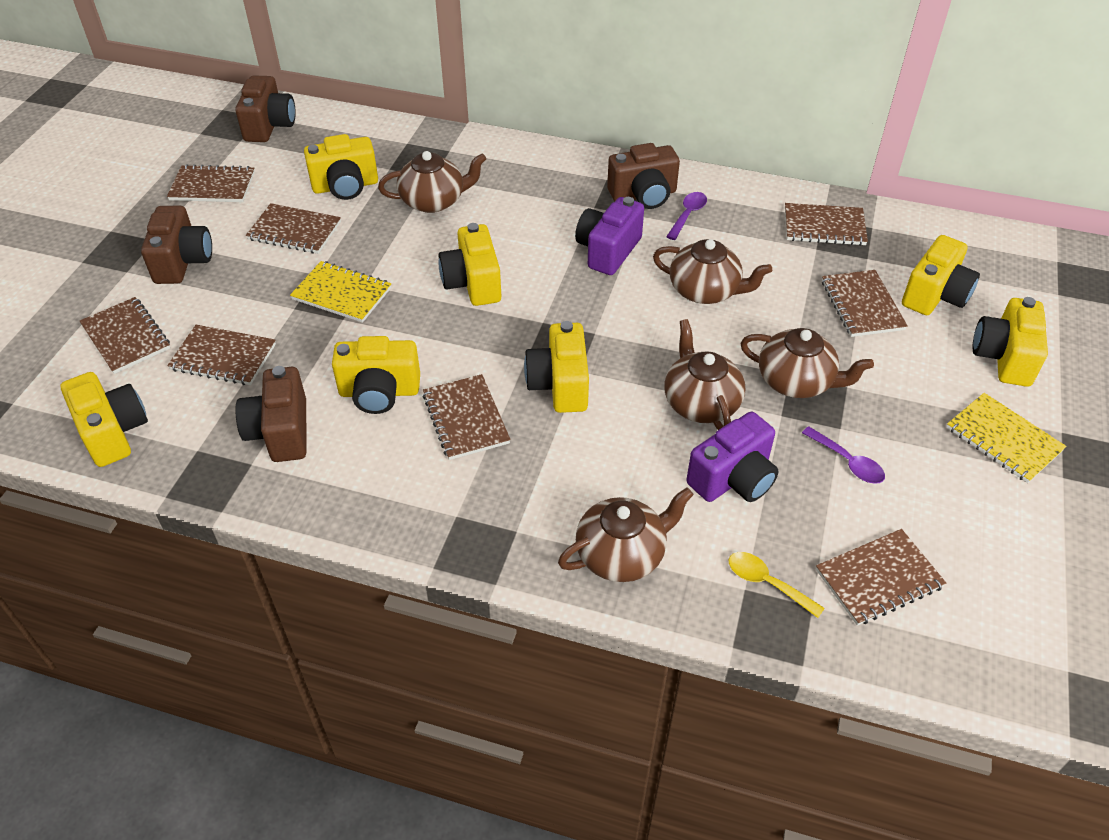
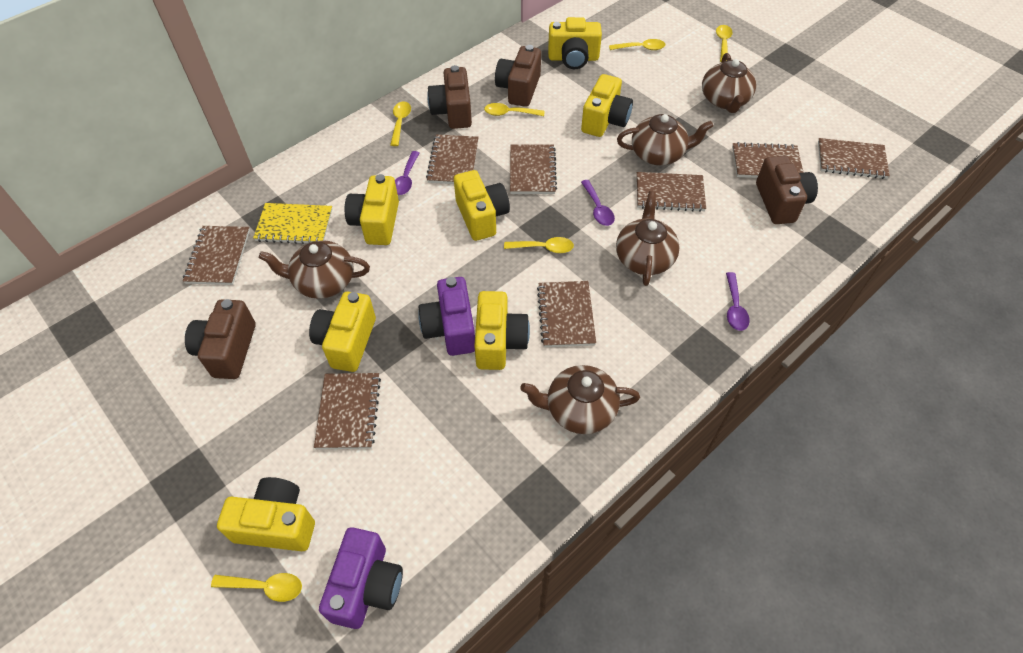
purple spoon: 2 -> 3
yellow notebook: 2 -> 1
yellow spoon: 1 -> 6

